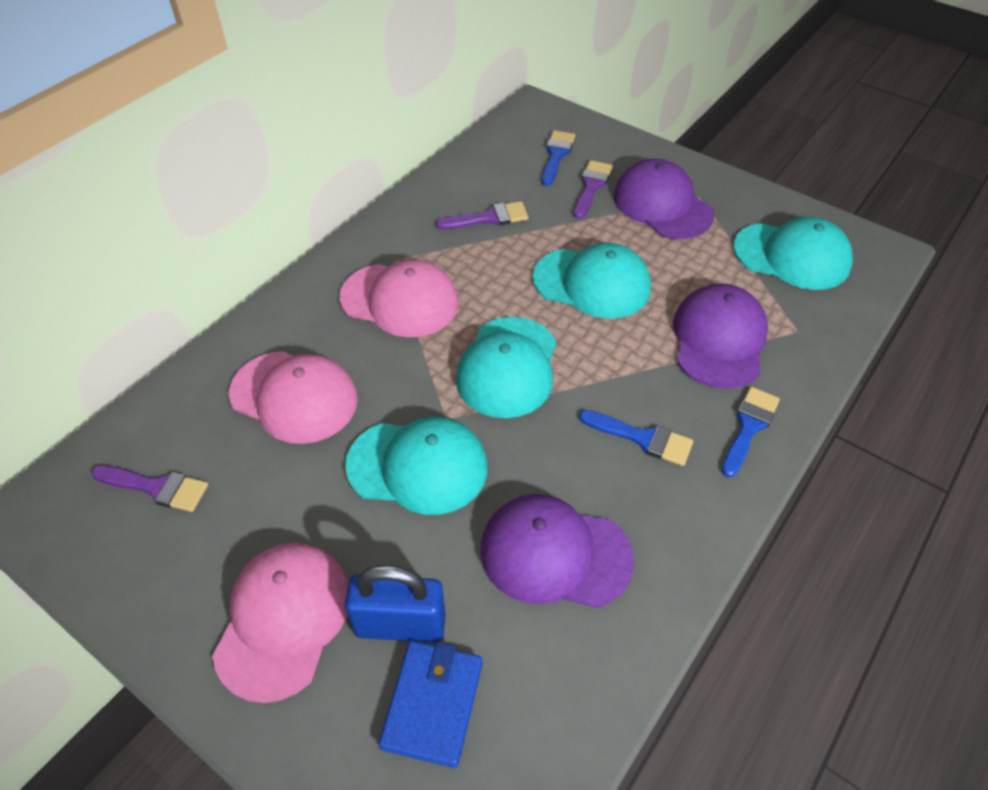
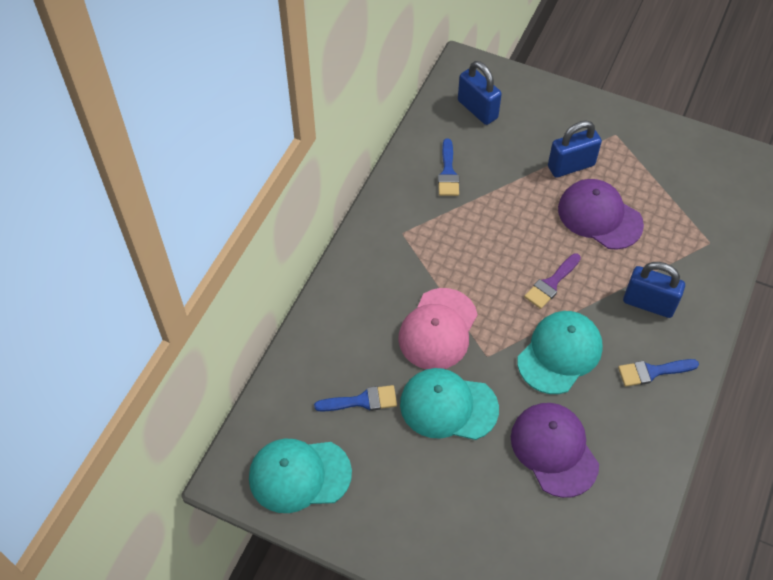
blue padlock: 1 -> 3
blue wallet: 1 -> 0
pink cap: 3 -> 1
purple brush: 3 -> 1
purple cap: 3 -> 2
turquoise cap: 4 -> 3

